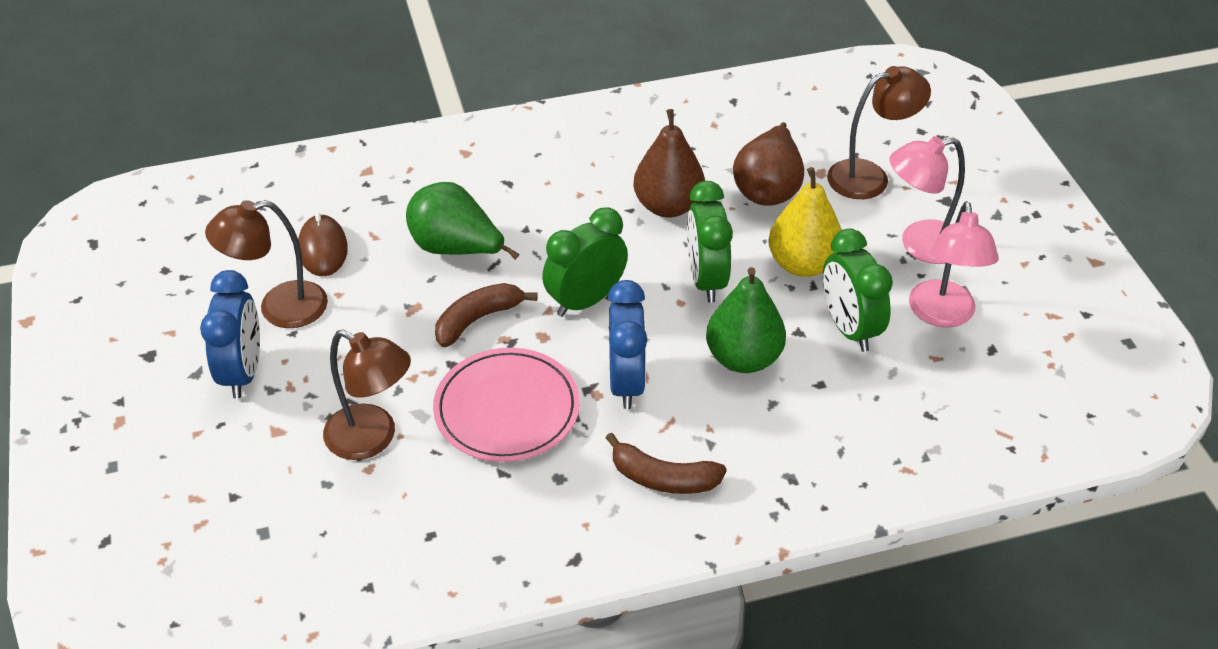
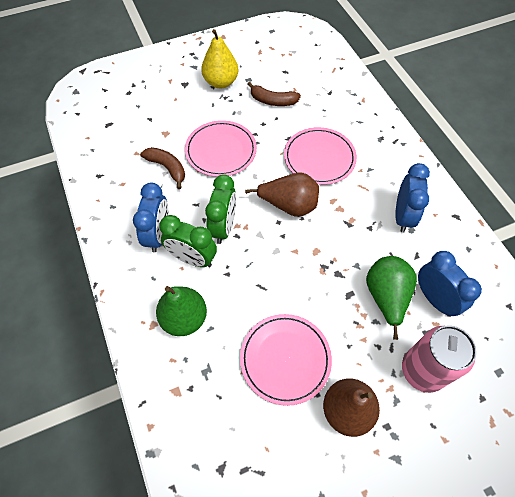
blue clock: 2 -> 3
brown lamp: 3 -> 0
brown mouse: 1 -> 0
green clock: 3 -> 2
pink can: 0 -> 1
pink lamp: 2 -> 0
pink plate: 1 -> 3

